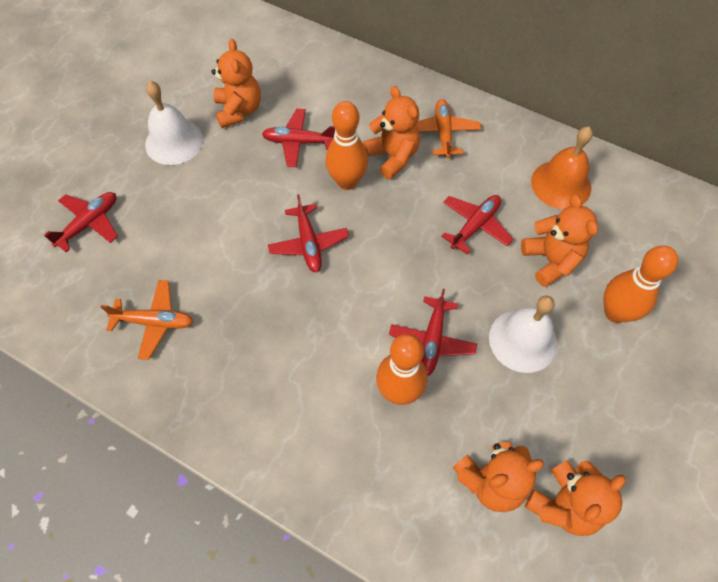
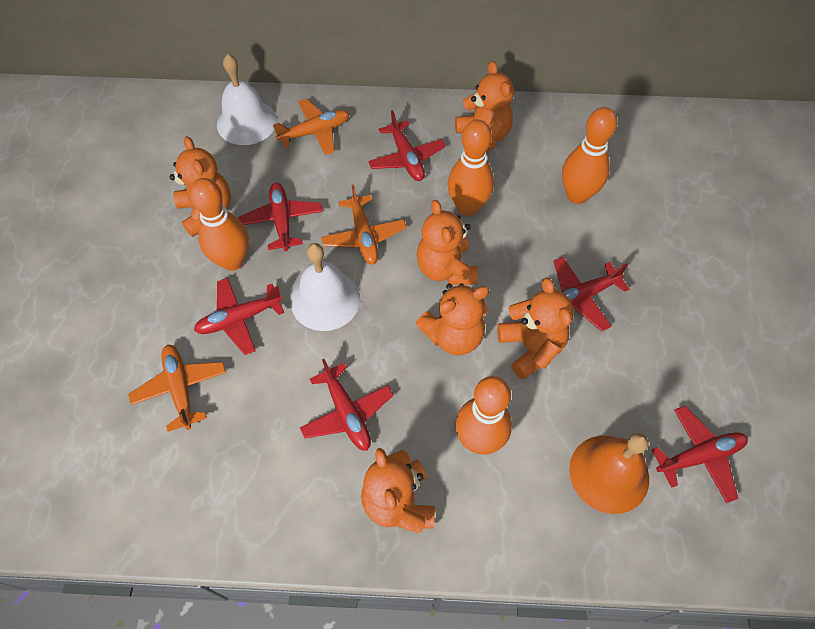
orange bowling pin: 3 -> 4
orange plane: 2 -> 3
orange teddy bear: 5 -> 6
red plane: 5 -> 6

